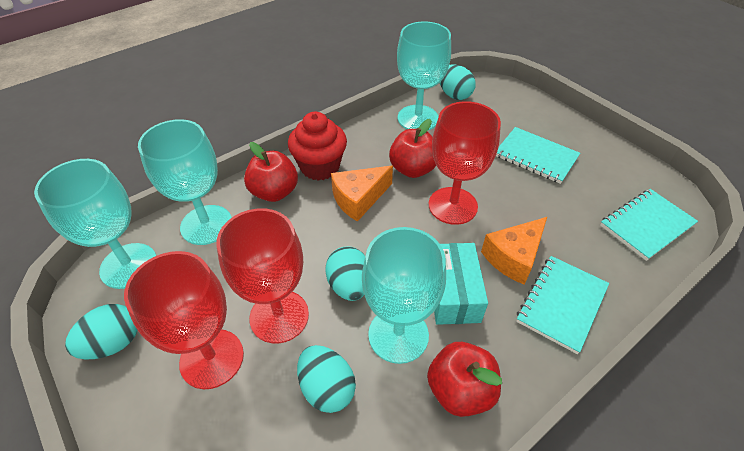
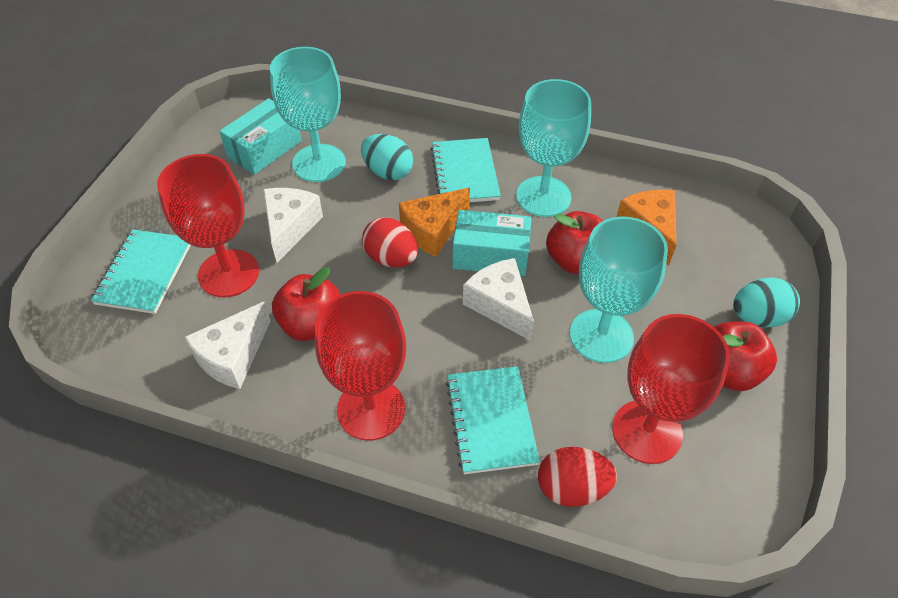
red cupcake: 1 -> 0
red egg: 0 -> 2
turquoise box: 1 -> 2
turquoise egg: 4 -> 2
turquoise goblet: 4 -> 3
white cheese: 0 -> 3

